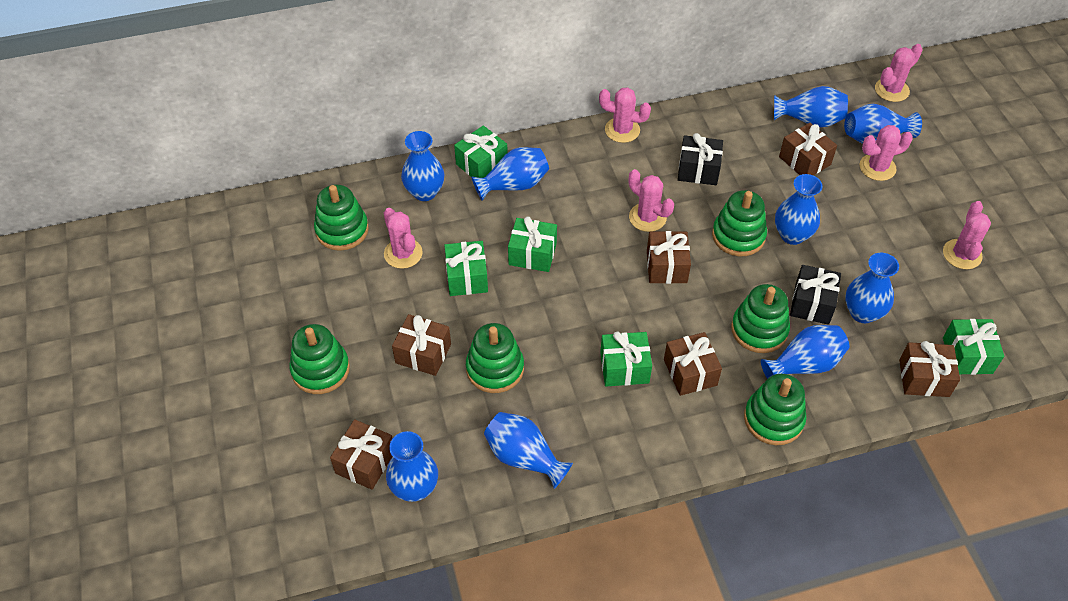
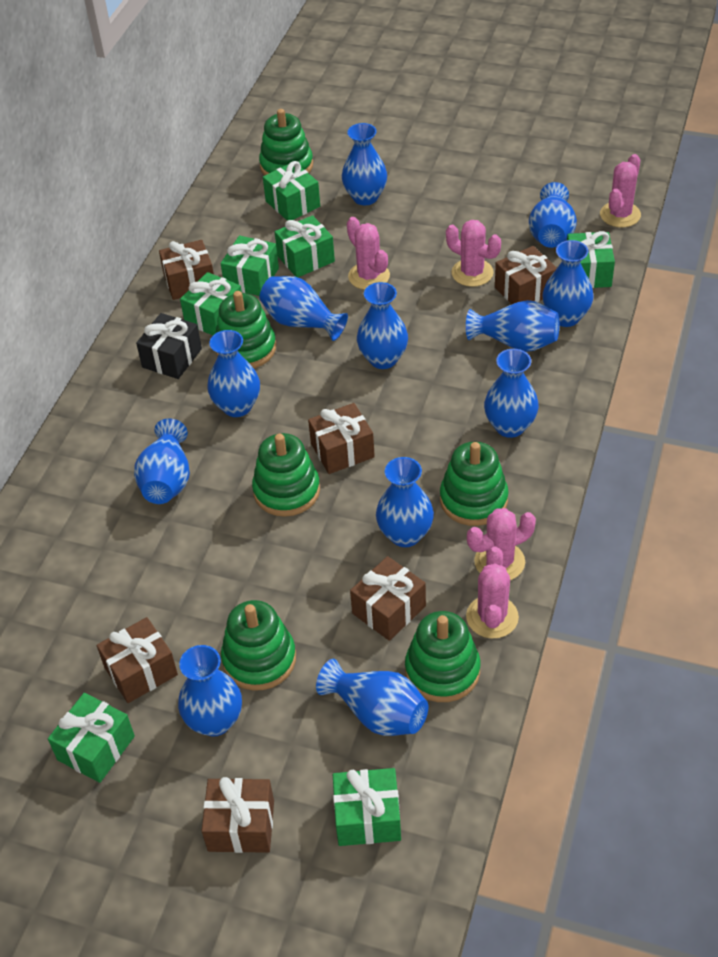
black gift: 2 -> 1
blue vase: 9 -> 12
green gift: 5 -> 7
pink cactus: 6 -> 5

